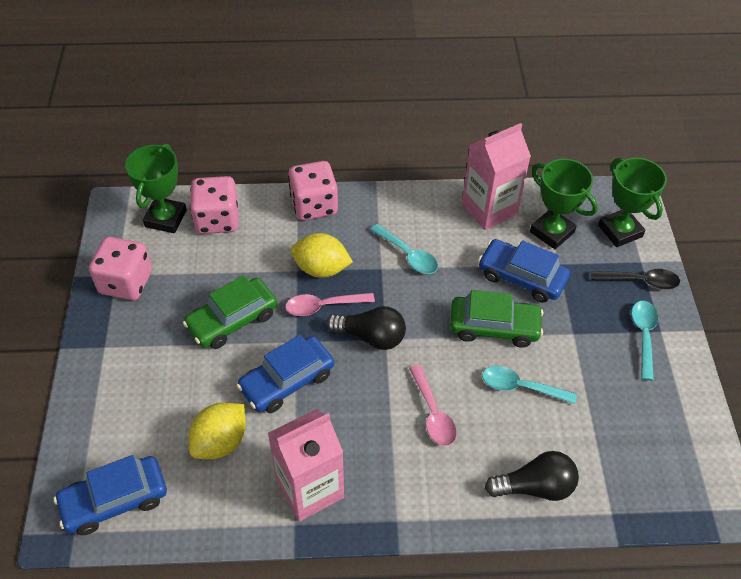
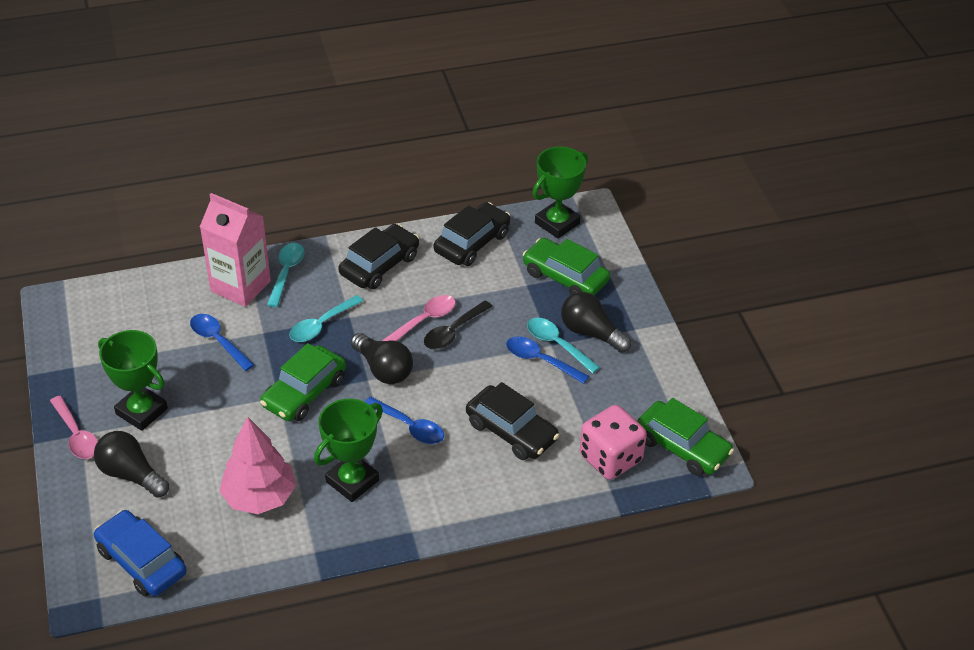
black car: 0 -> 3
black light bulb: 2 -> 3
blue car: 3 -> 1
blue spoon: 0 -> 3
green car: 2 -> 3
pink carton: 2 -> 1
pink dice: 3 -> 1
pink tree: 0 -> 1
yellow lemon: 2 -> 0

